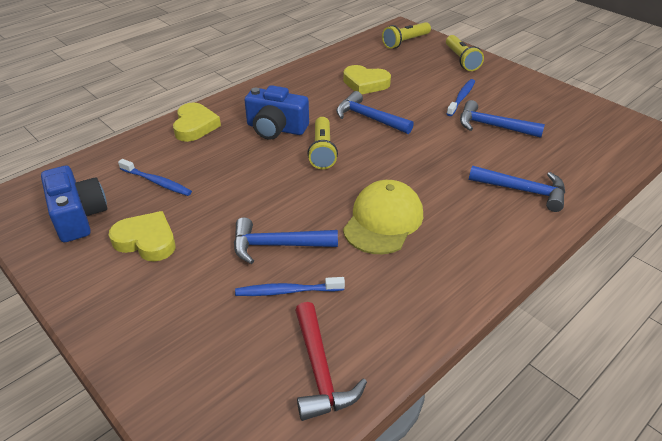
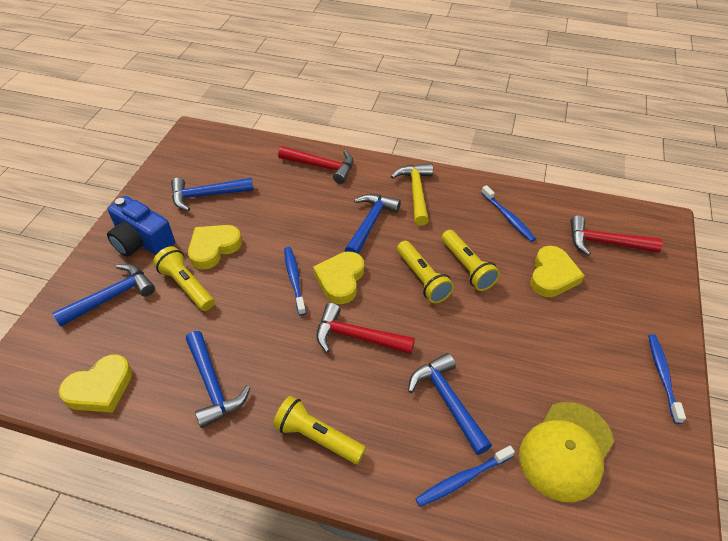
blue camera: 2 -> 1
blue hammer: 4 -> 5
blue toothbrush: 3 -> 4
red hammer: 1 -> 3
yellow flashlight: 3 -> 4
yellow hammer: 0 -> 1
yellow heart: 3 -> 4

